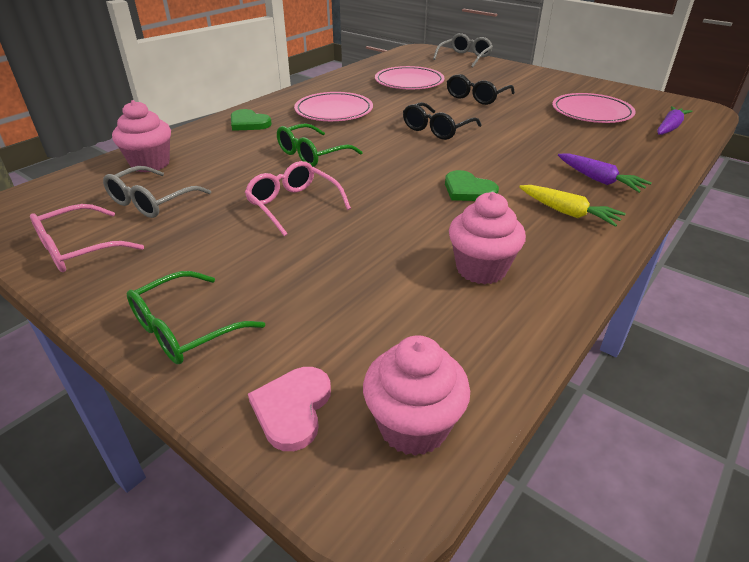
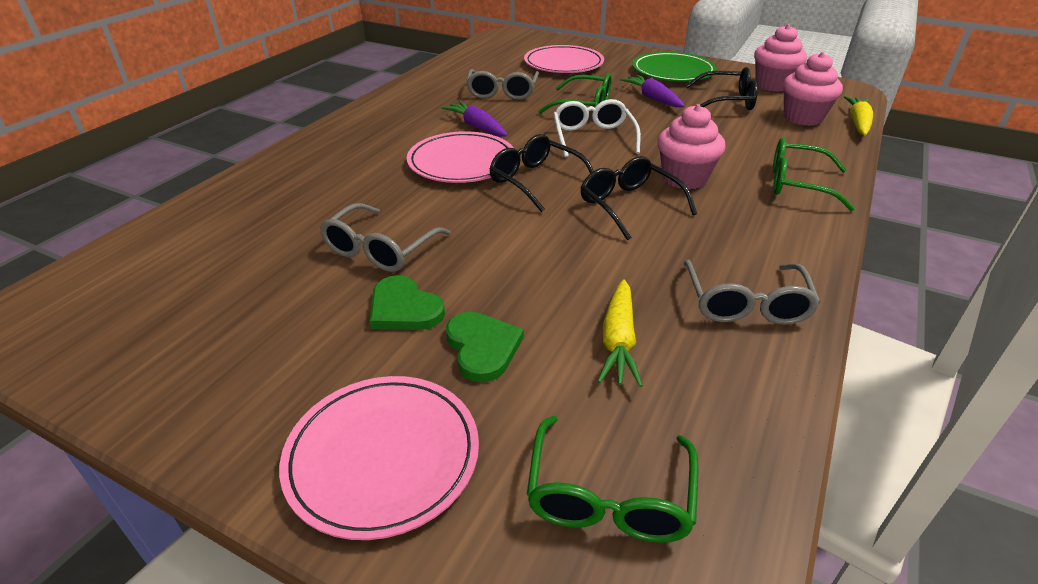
black glasses: 2 -> 3
green glasses: 2 -> 3
green plate: 0 -> 1
grey glasses: 2 -> 3
pink glasses: 2 -> 0
pink heart: 1 -> 0
white glasses: 0 -> 1
yellow carrot: 1 -> 2

